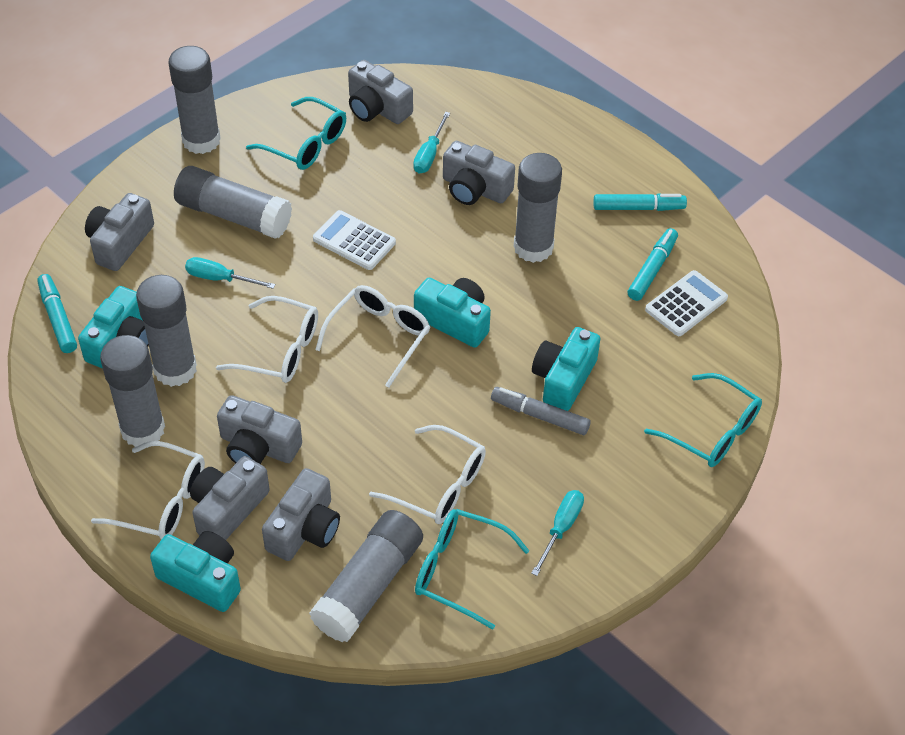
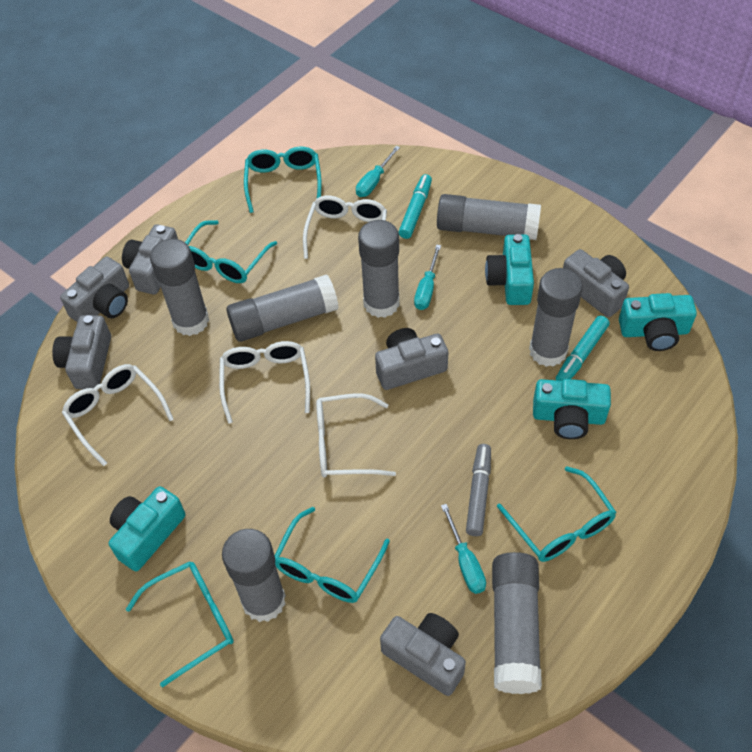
grey glue stick: 6 -> 7
turquoise glasses: 3 -> 5
turquoise marker: 3 -> 2
white calculator: 2 -> 0

